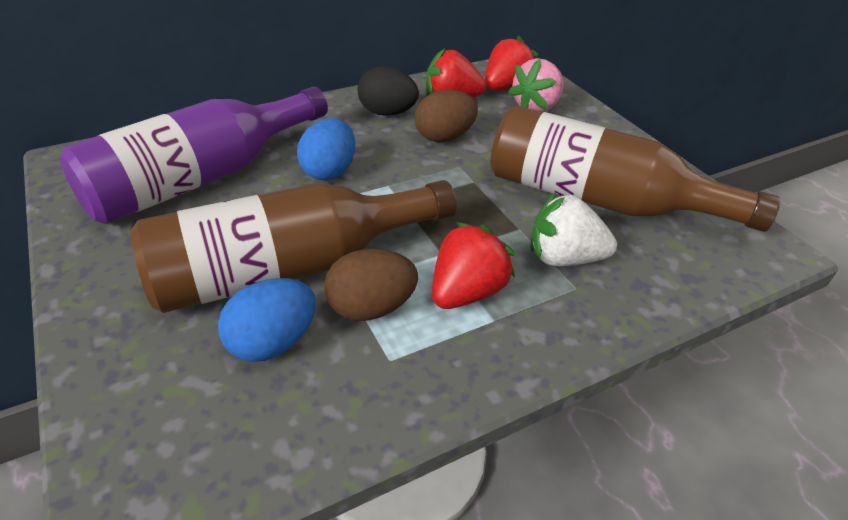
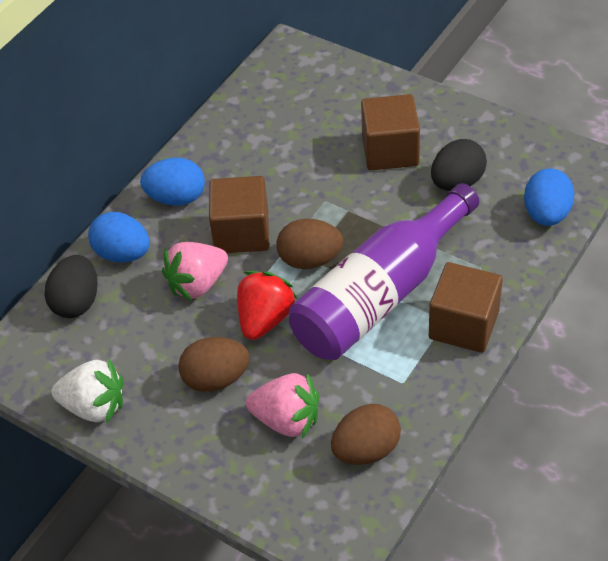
black egg: 1 -> 2
blue egg: 2 -> 3
brown bottle: 2 -> 0
brown cube: 0 -> 3
brown egg: 2 -> 3
pink strawberry: 1 -> 2
red strawberry: 3 -> 1

